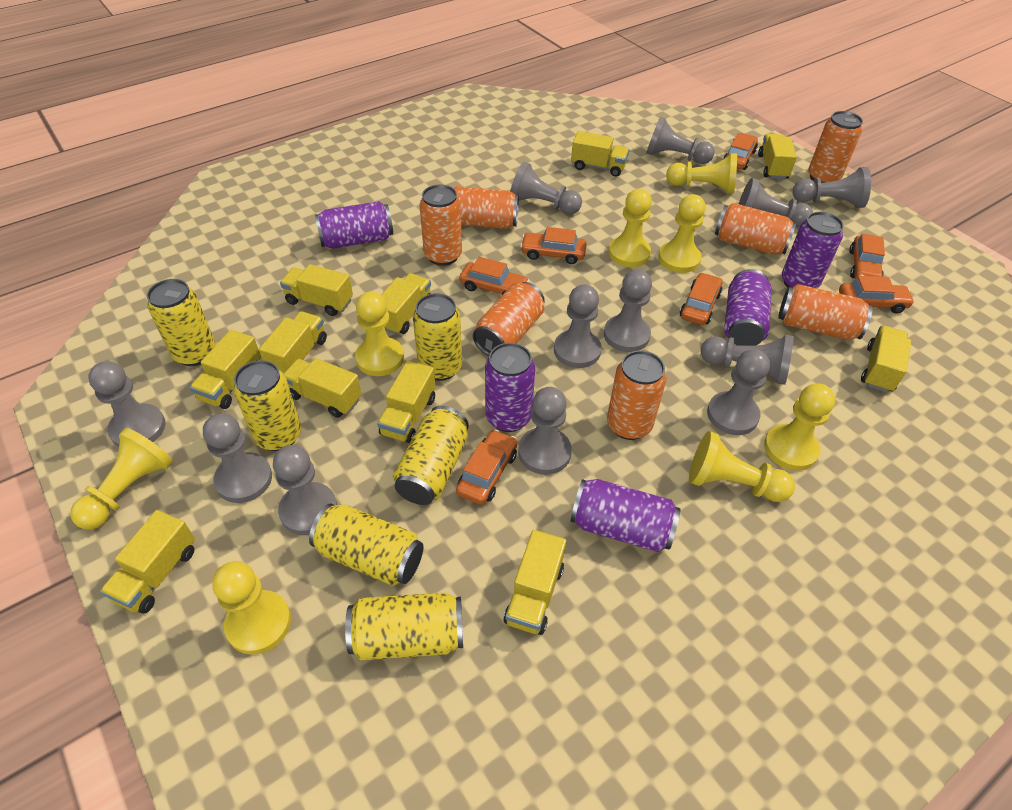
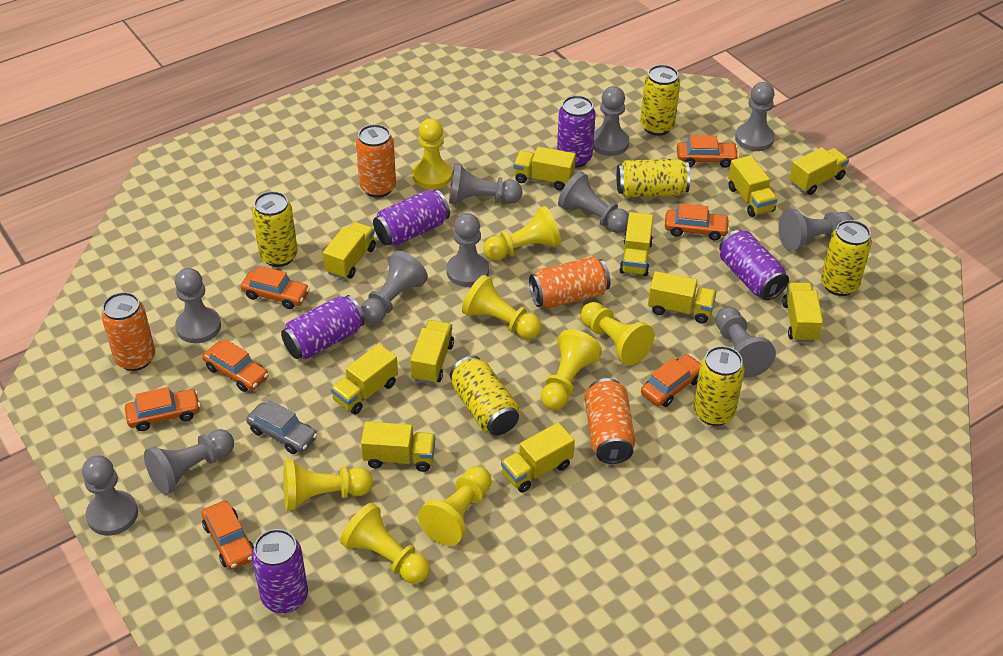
grey car: 0 -> 1
grey pawn: 12 -> 11
orange can: 7 -> 4

